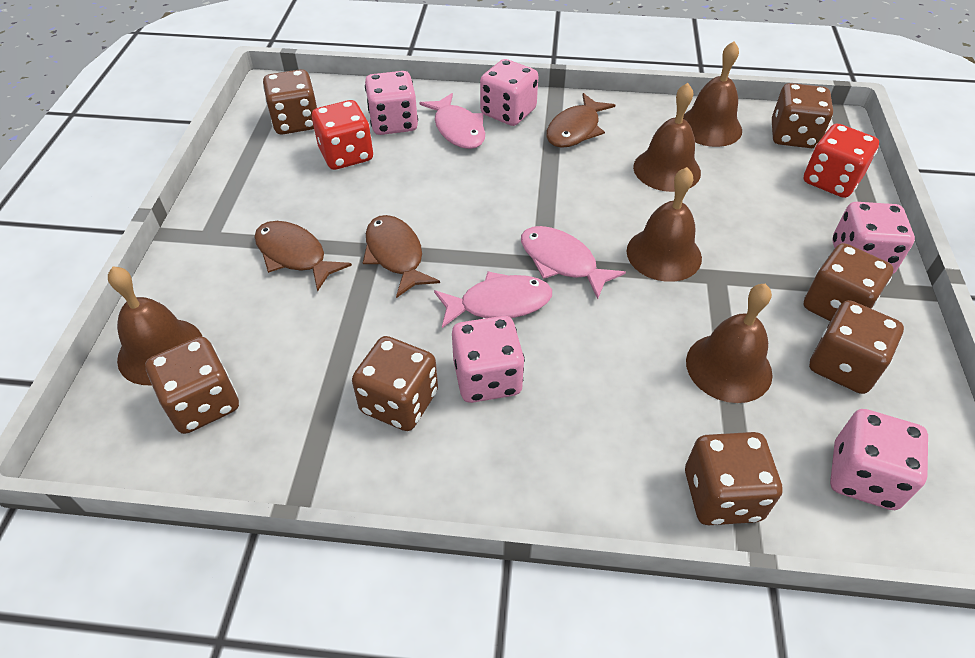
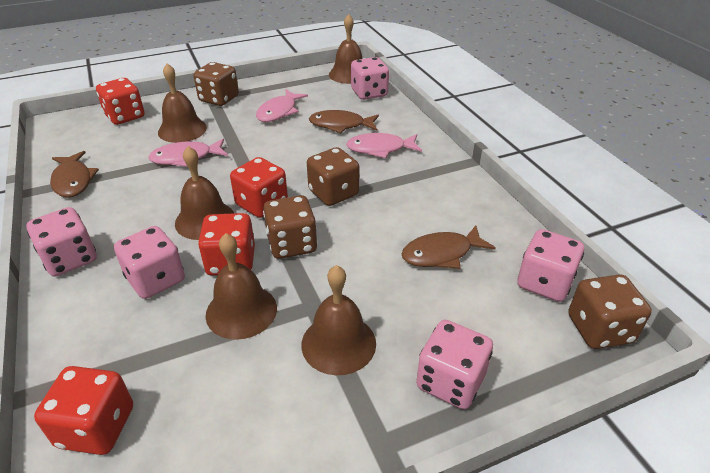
brown dice: 7 -> 4
red dice: 2 -> 4

